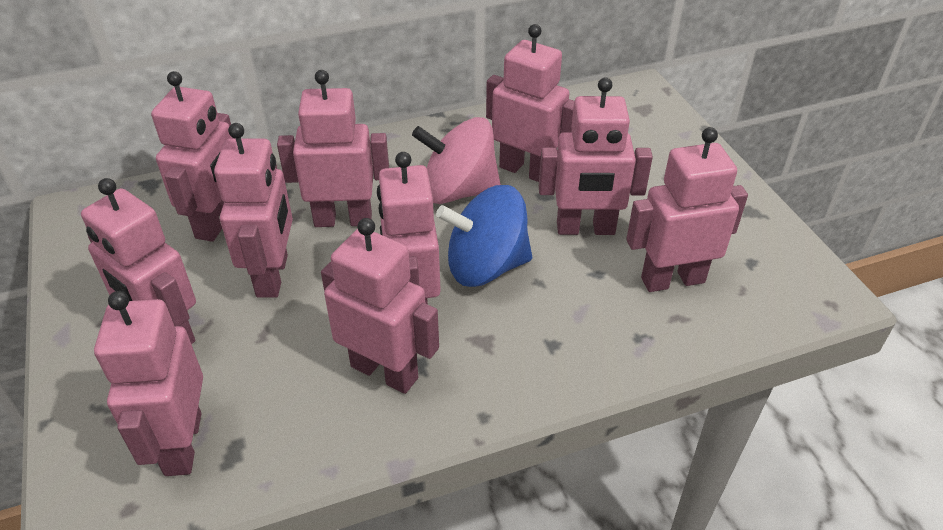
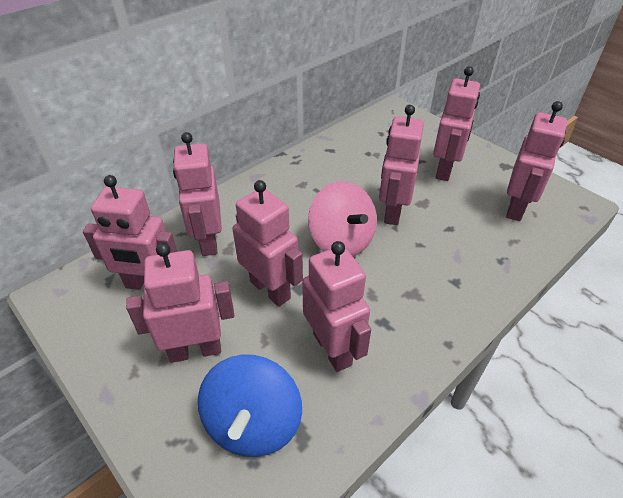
pink robot: 10 -> 8

